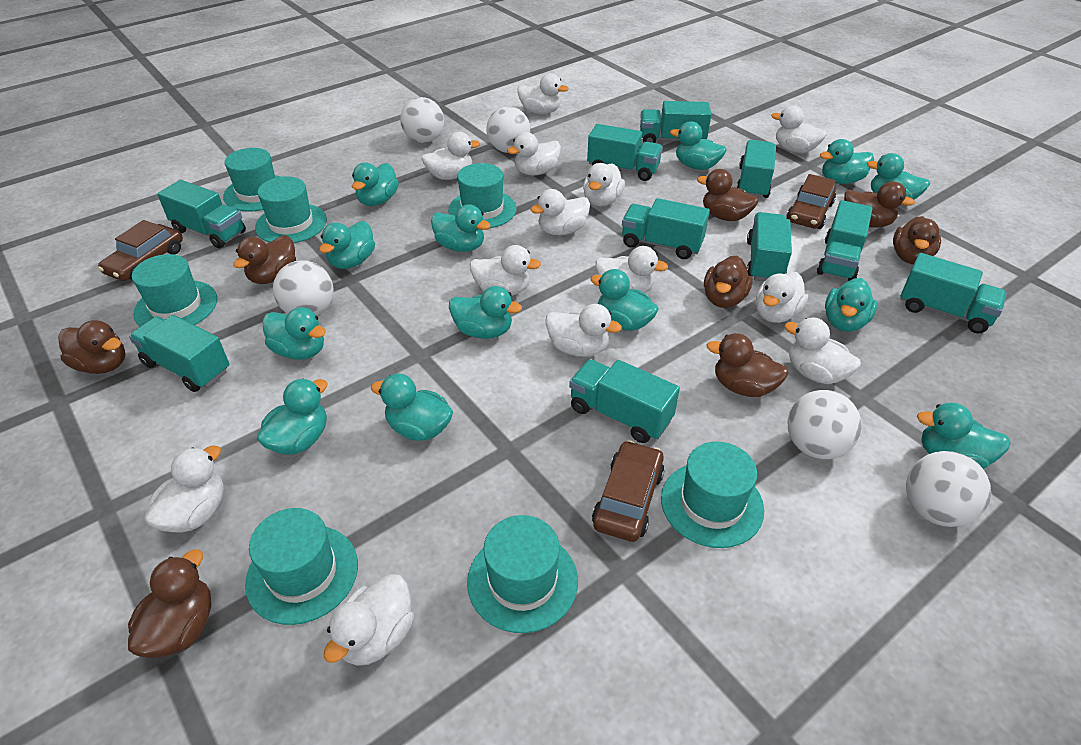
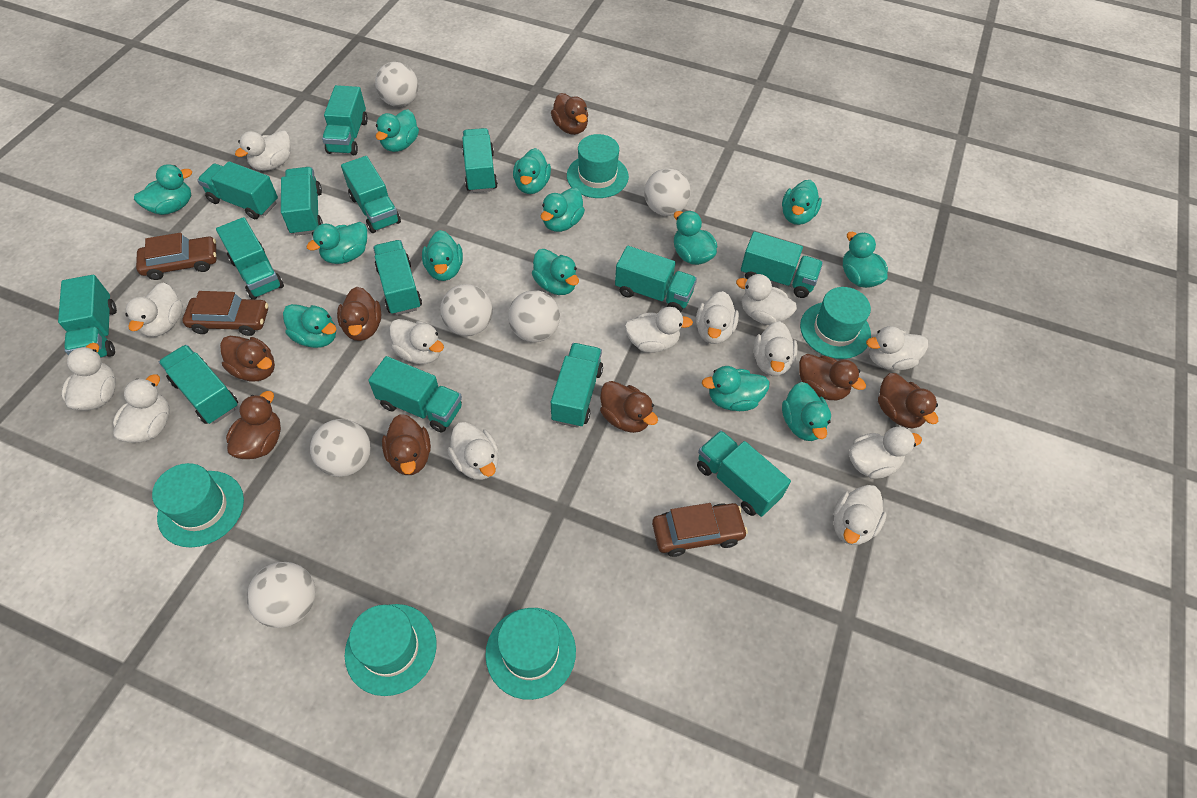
turquoise hat: 7 -> 5
turquoise truck: 10 -> 14
white ball: 5 -> 6

